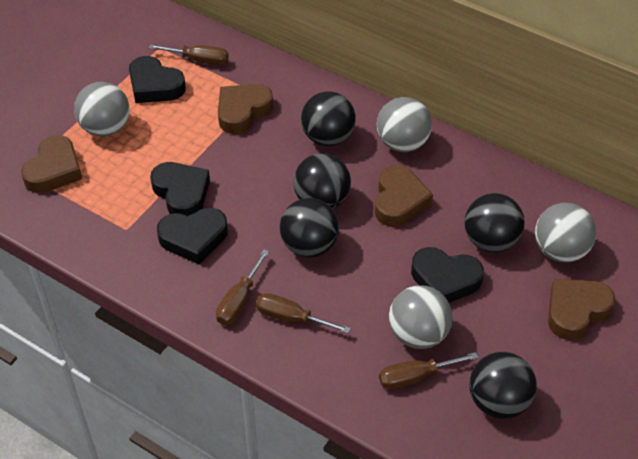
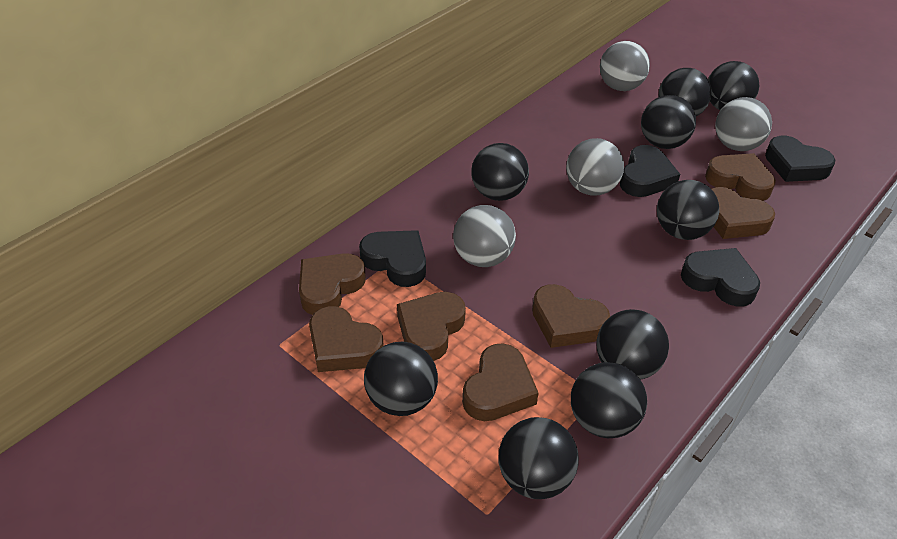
black ball: 5 -> 9
brown heart: 4 -> 7
brown screwdriver: 4 -> 0

